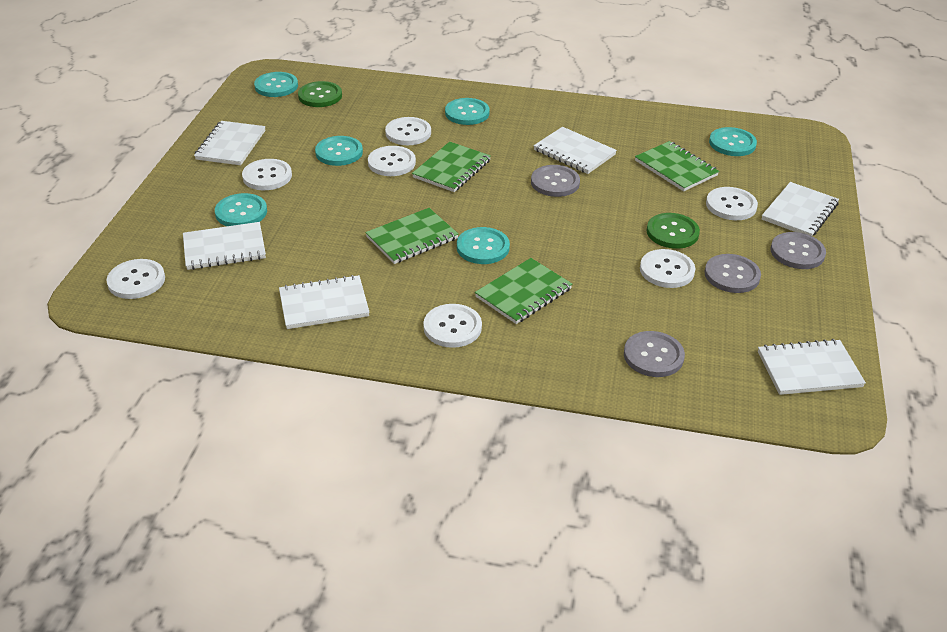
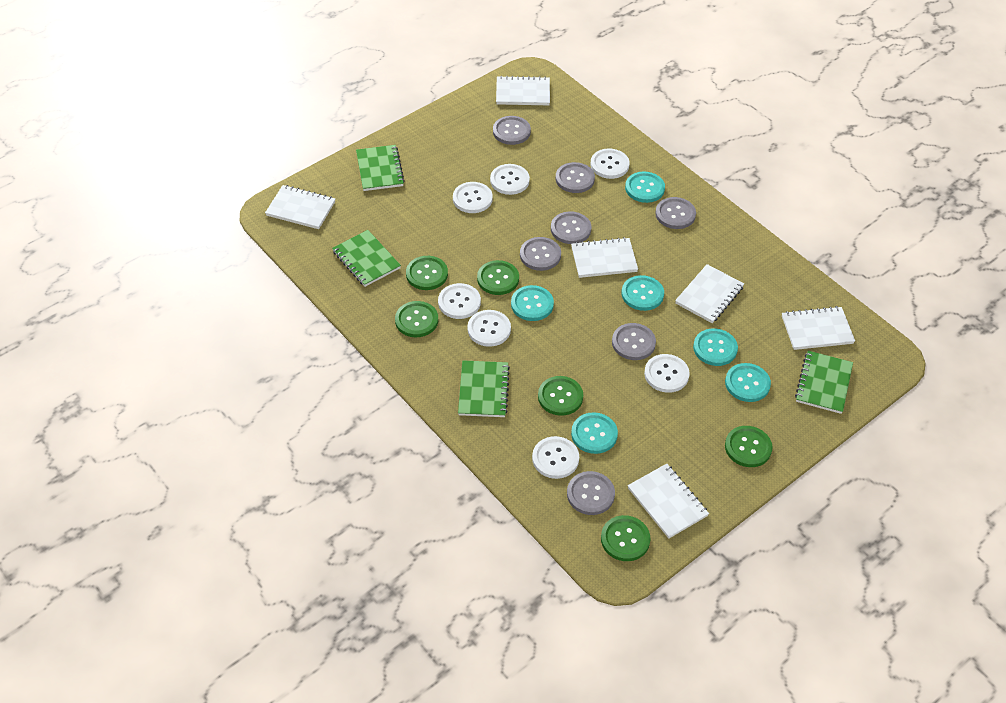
green button: 2 -> 6
grey button: 4 -> 7

